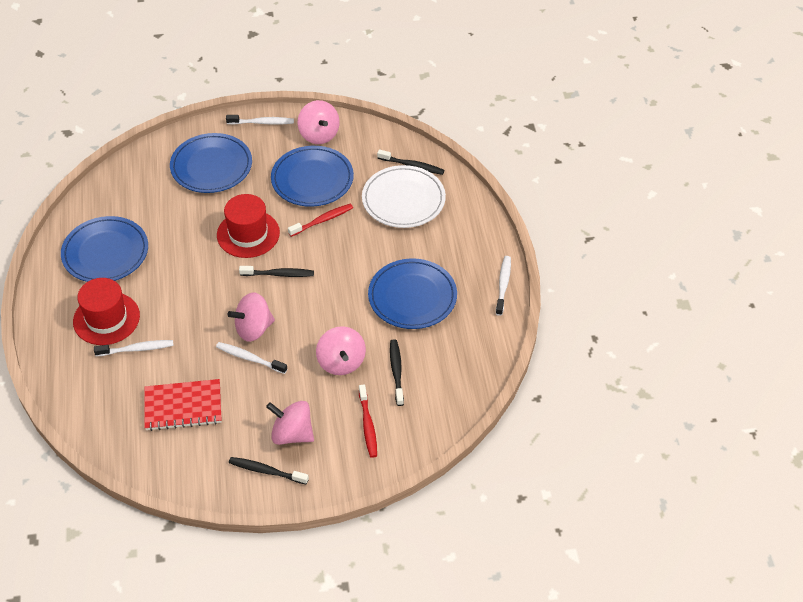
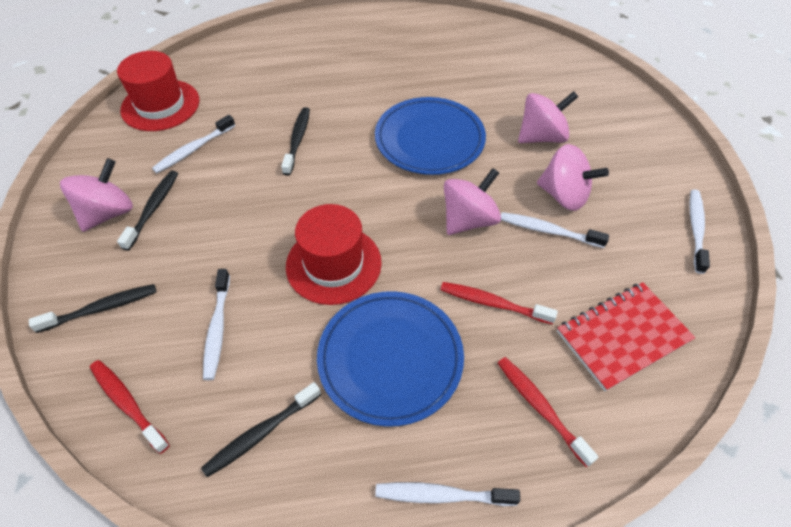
blue plate: 4 -> 2
red toothbrush: 2 -> 3
white plate: 1 -> 0
white toothbrush: 4 -> 5

